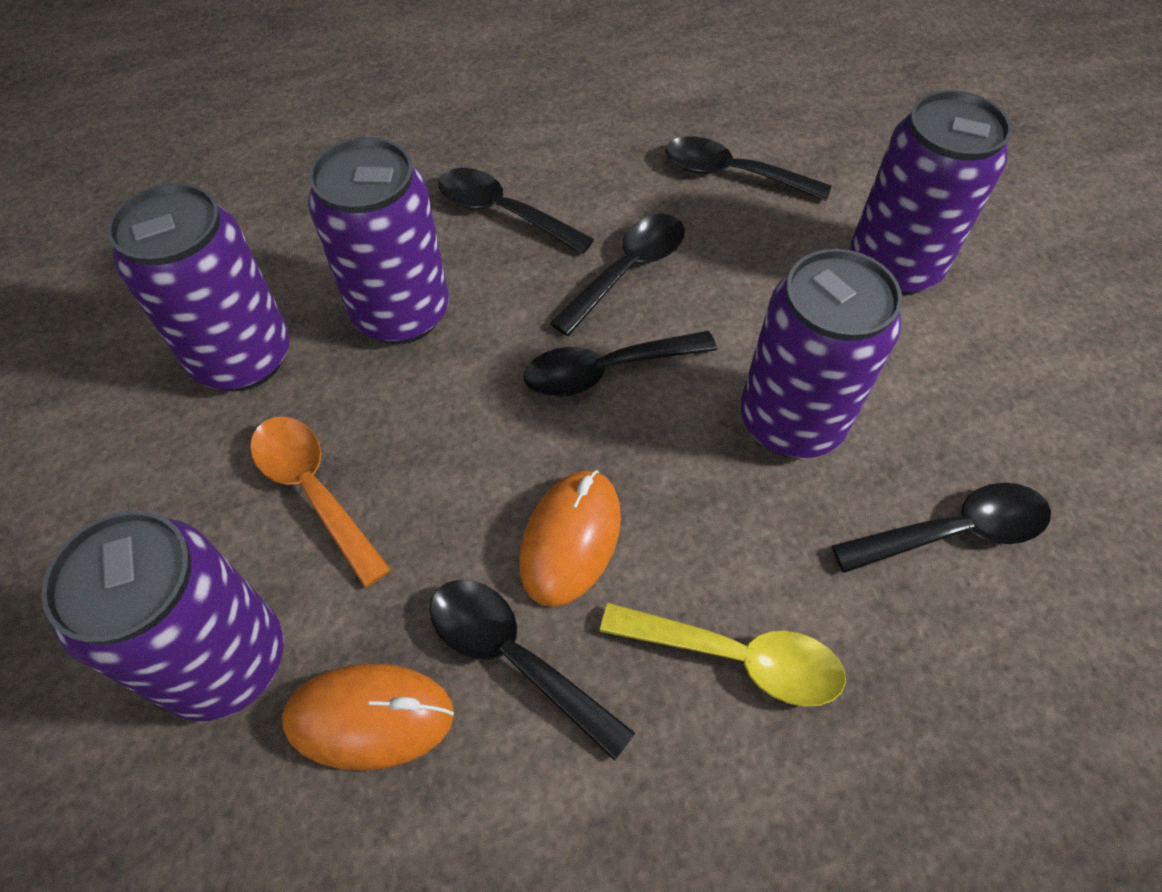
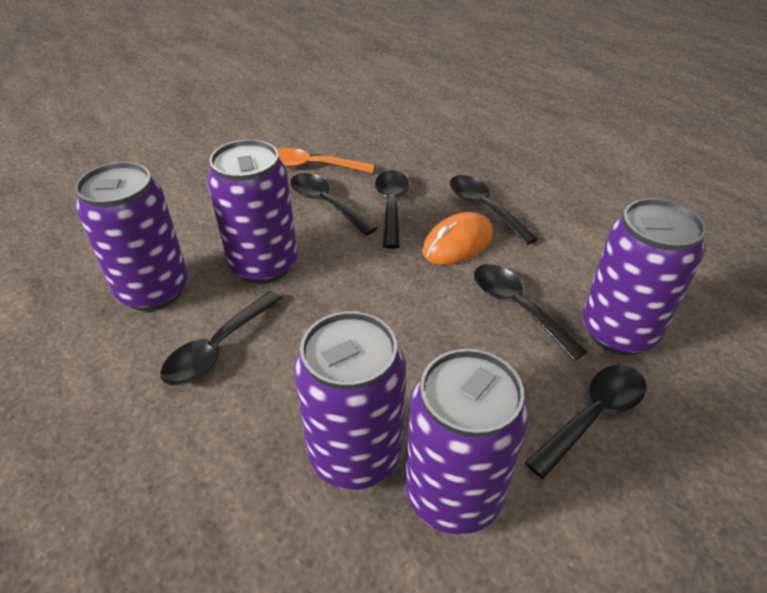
orange mouse: 2 -> 1
yellow spoon: 1 -> 0

